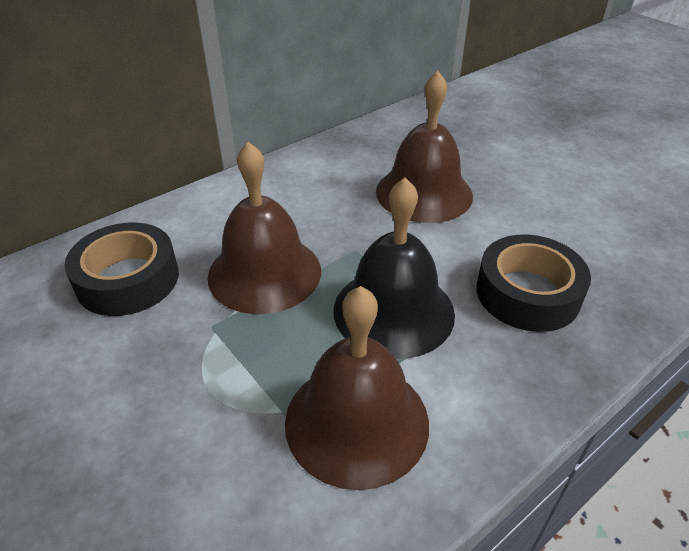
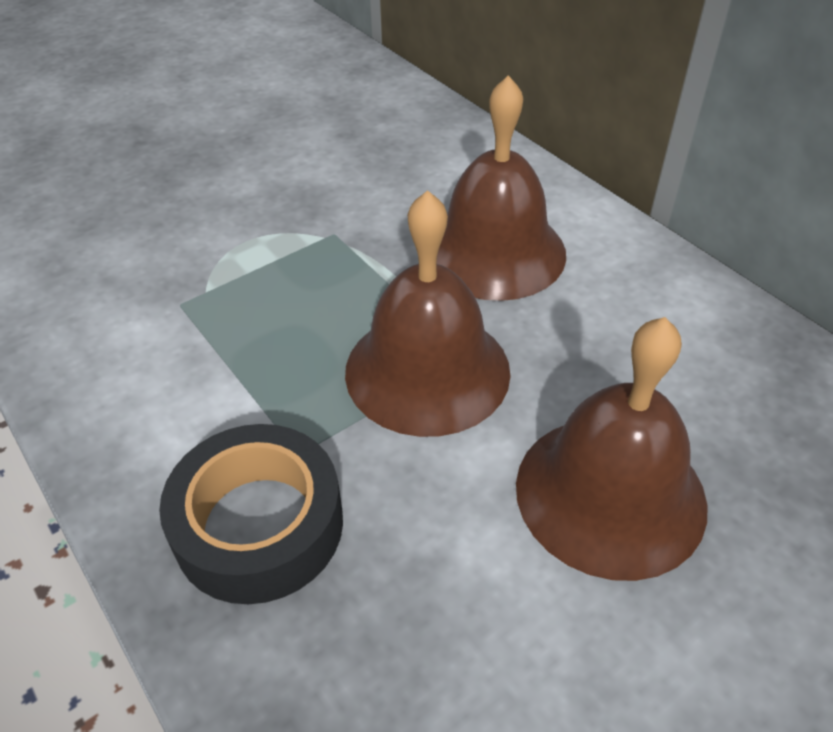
black bell: 1 -> 0
black tape: 2 -> 1

